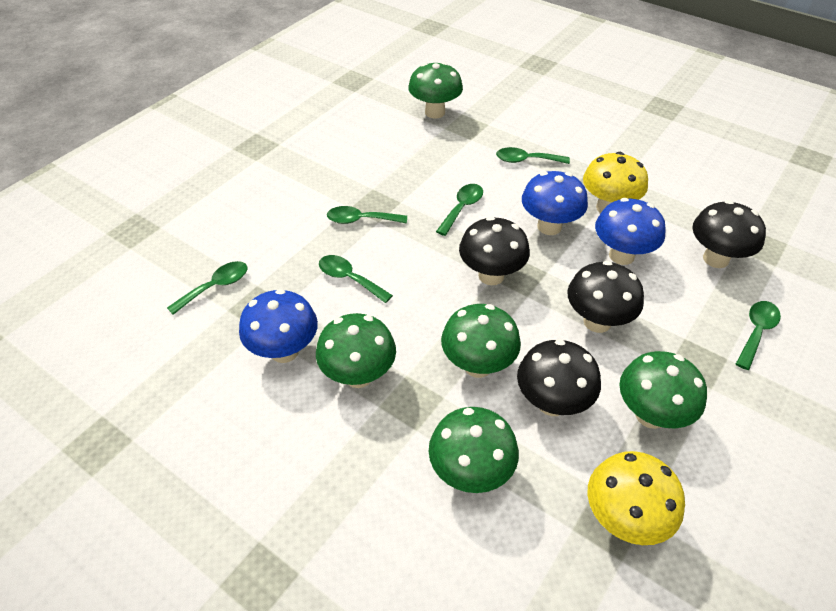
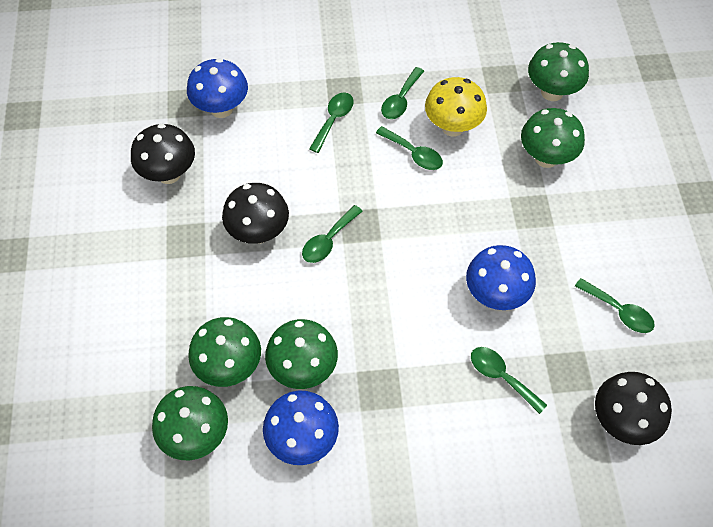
black mushroom: 4 -> 3
yellow mushroom: 2 -> 1

